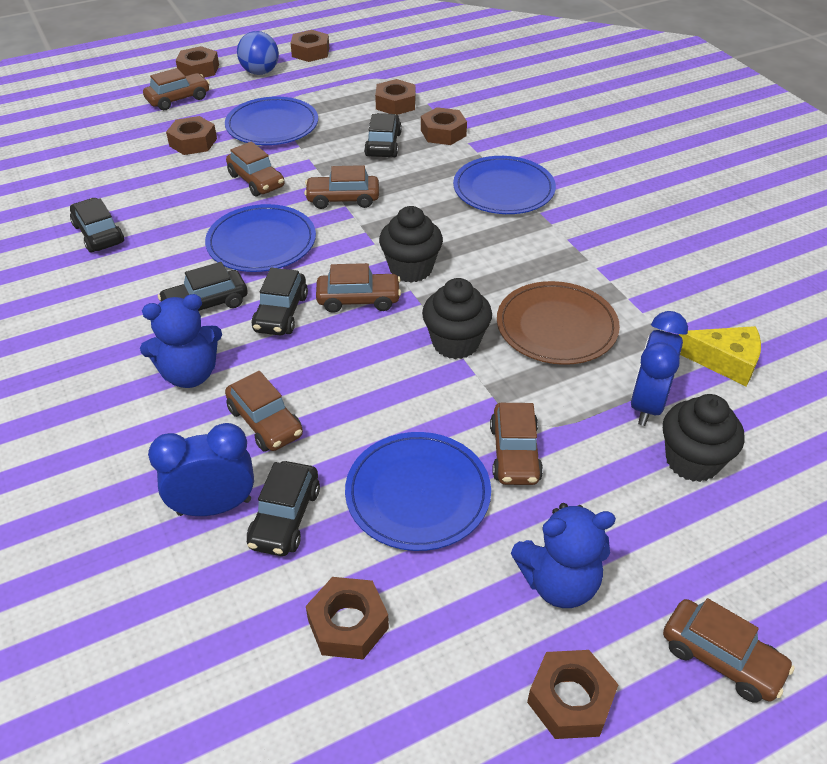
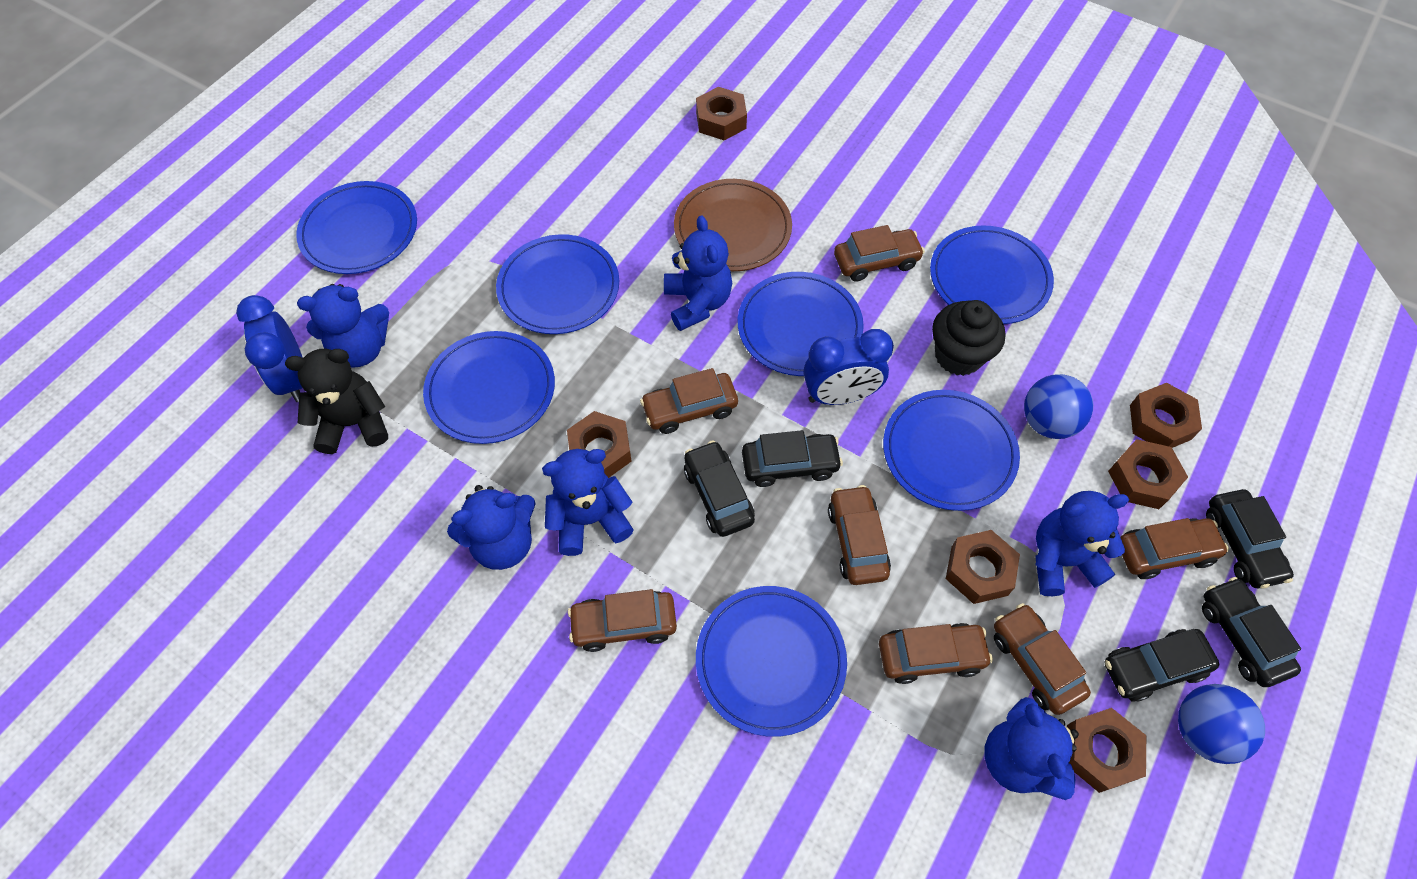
black cupcake: 3 -> 1
black teddy bear: 0 -> 1
blue ball: 1 -> 2
blue plate: 4 -> 7
blue teddy bear: 2 -> 6
brown nut: 7 -> 6
yellow cheese: 1 -> 0

